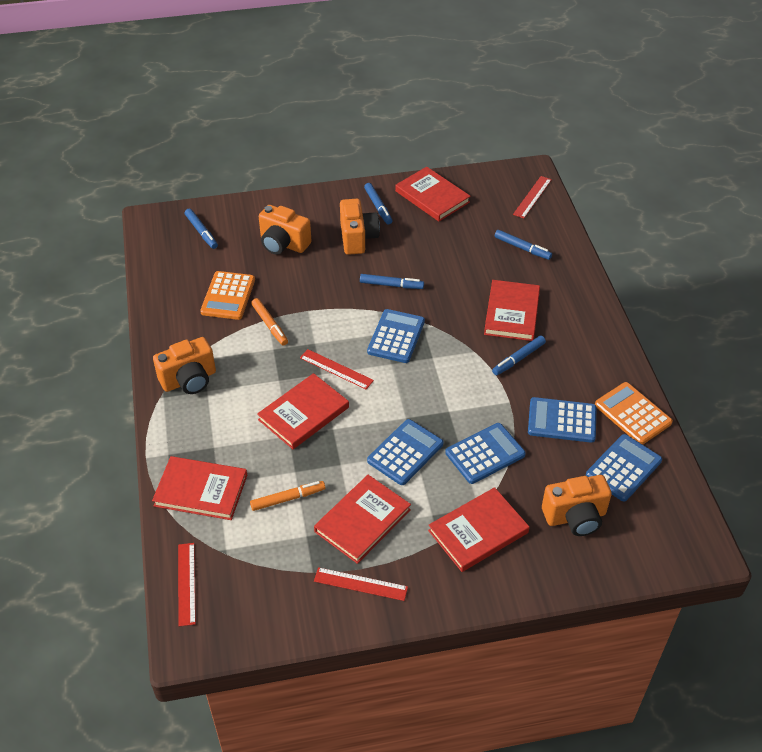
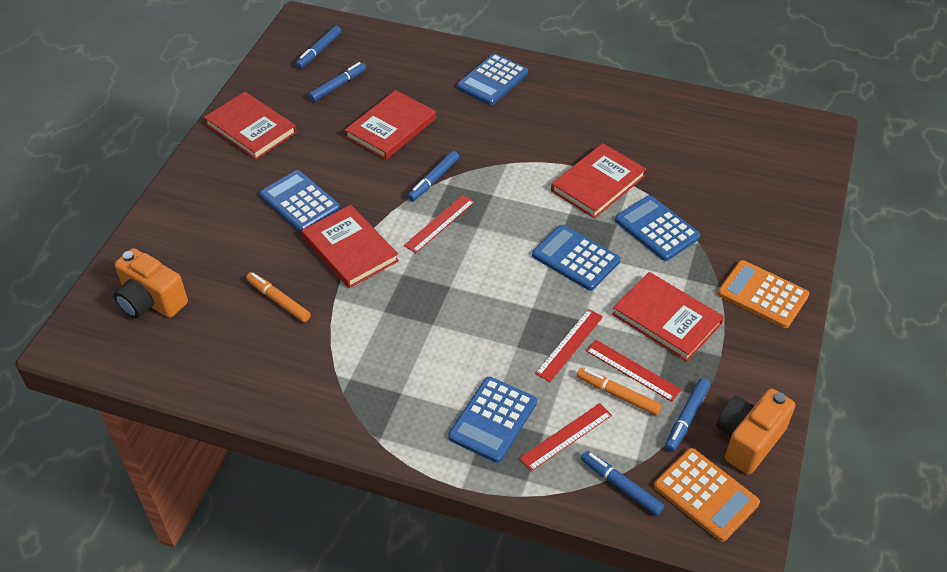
orange camera: 4 -> 2
red book: 6 -> 5

